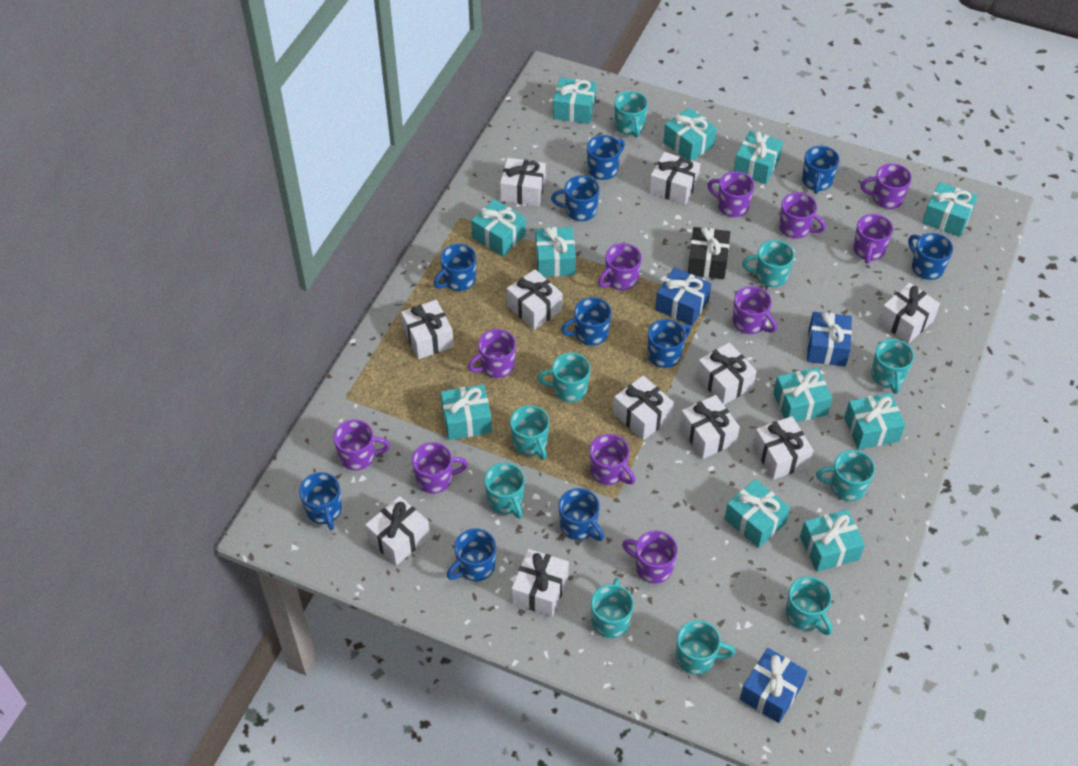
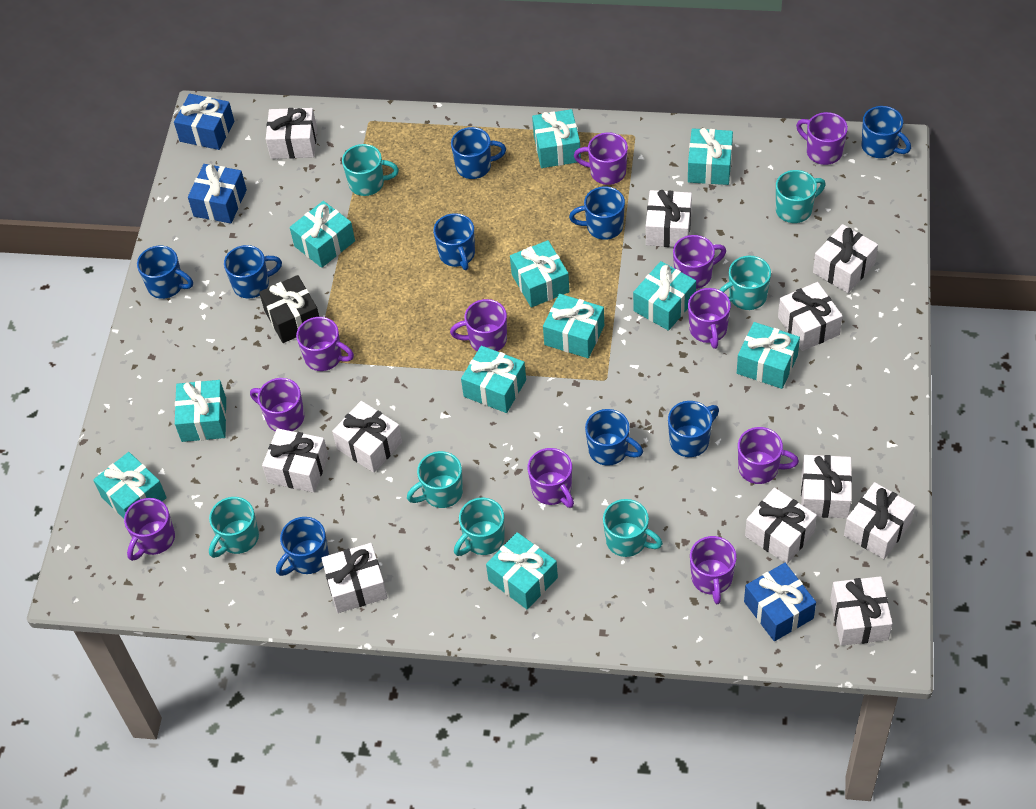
blue mug: 10 -> 9
turquoise mug: 10 -> 7

